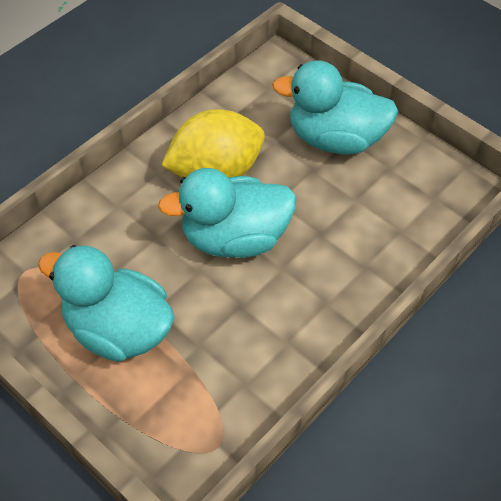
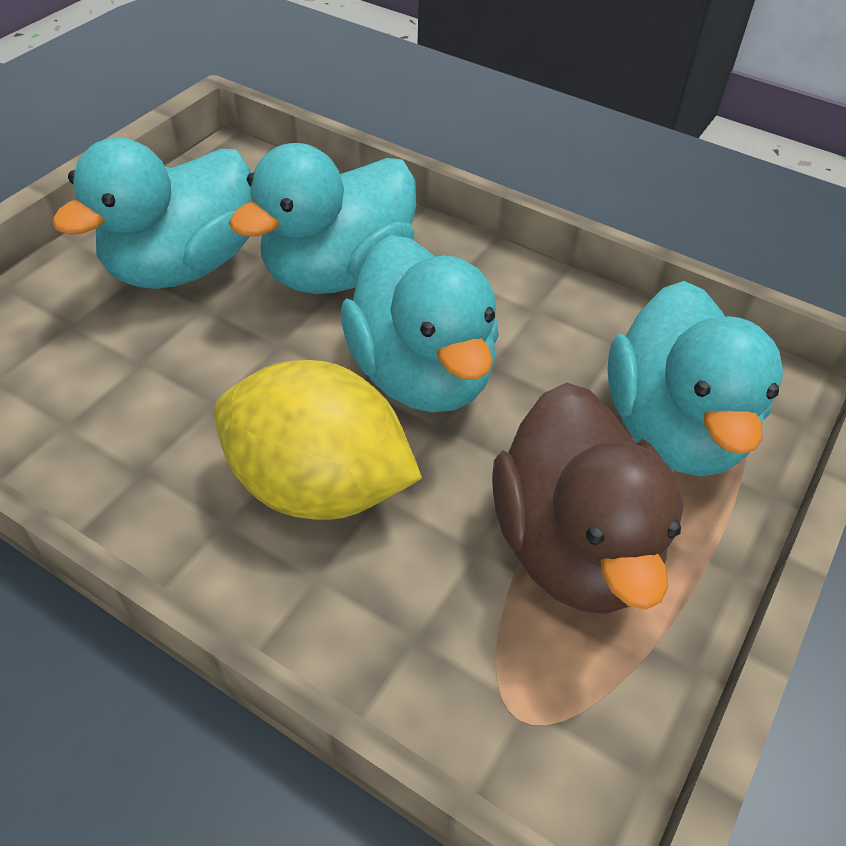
brown duck: 0 -> 1
turquoise duck: 3 -> 4

